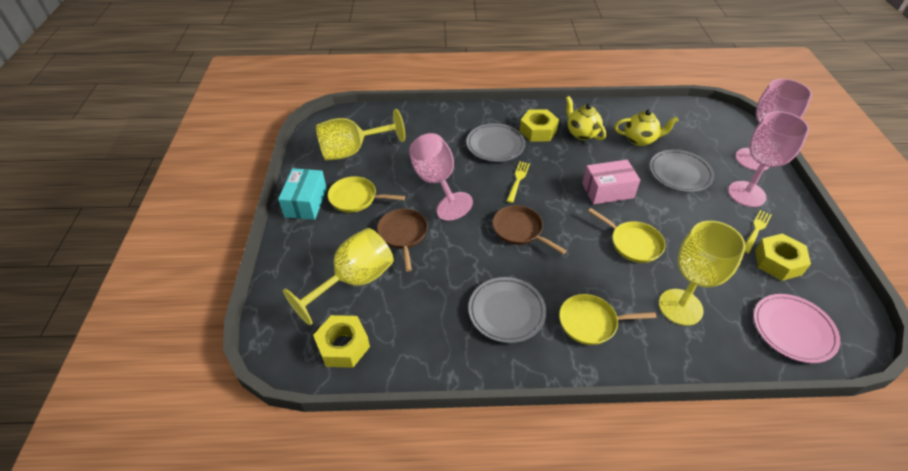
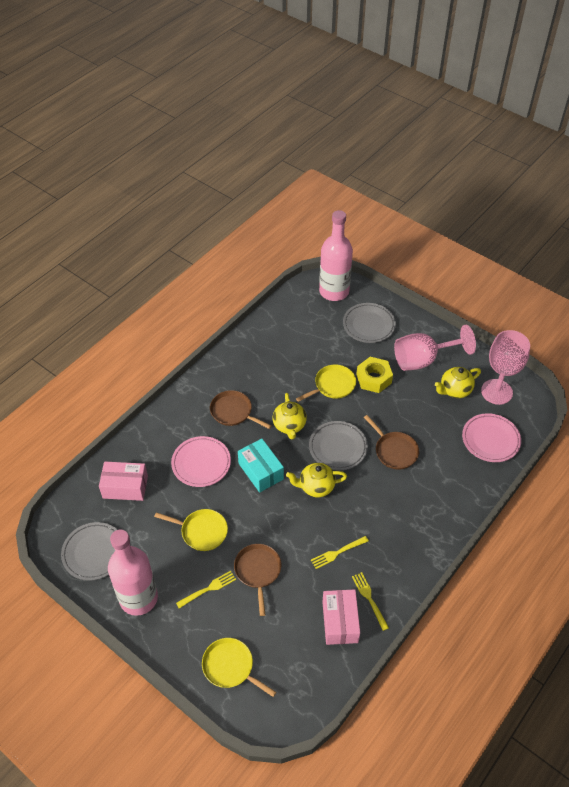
brown pan: 2 -> 3
pink bottle: 0 -> 2
pink box: 1 -> 2
pink goblet: 3 -> 2
pink plate: 1 -> 2
yellow fork: 2 -> 3
yellow goblet: 3 -> 0
yellow nut: 3 -> 1
yellow teapot: 2 -> 3

